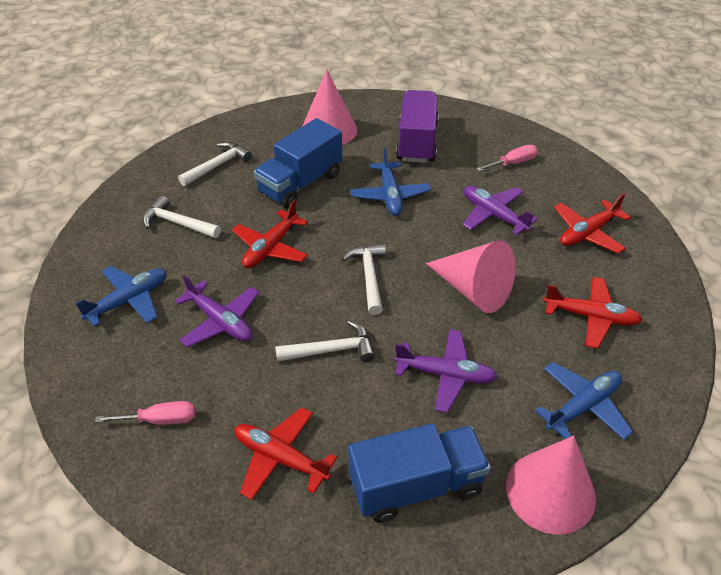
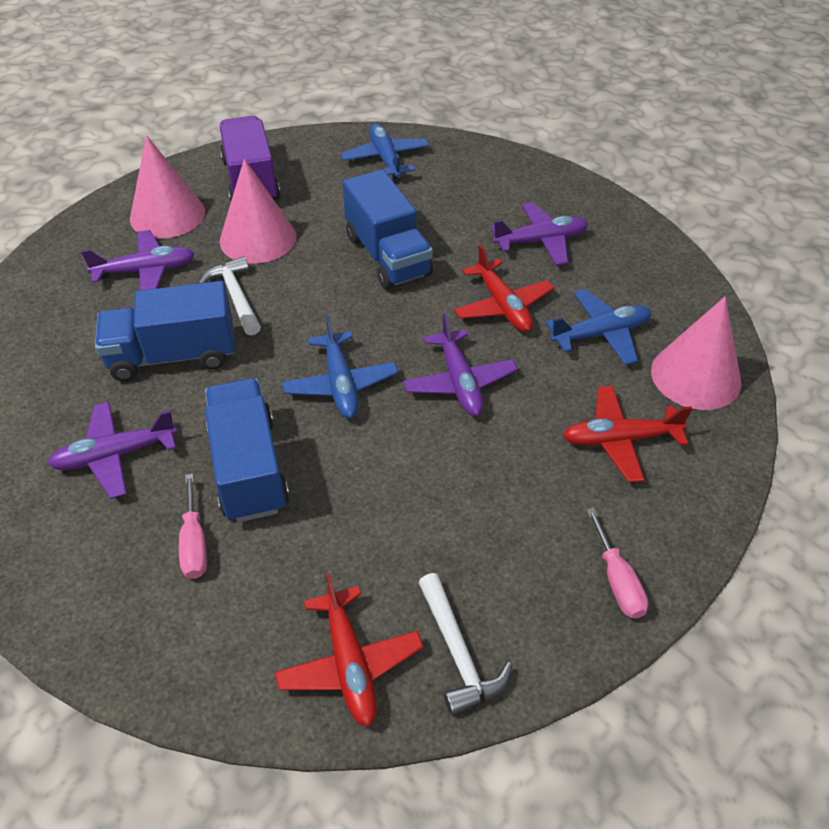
blue truck: 2 -> 3
purple plane: 3 -> 4
red plane: 4 -> 3
white hammer: 4 -> 2

